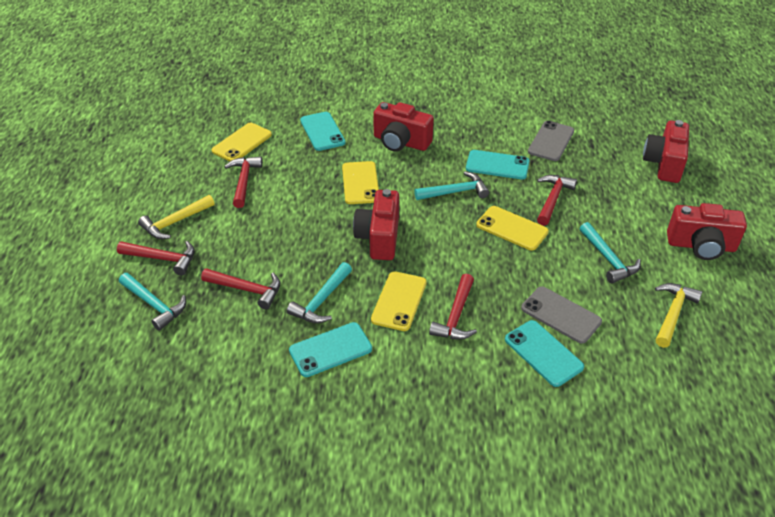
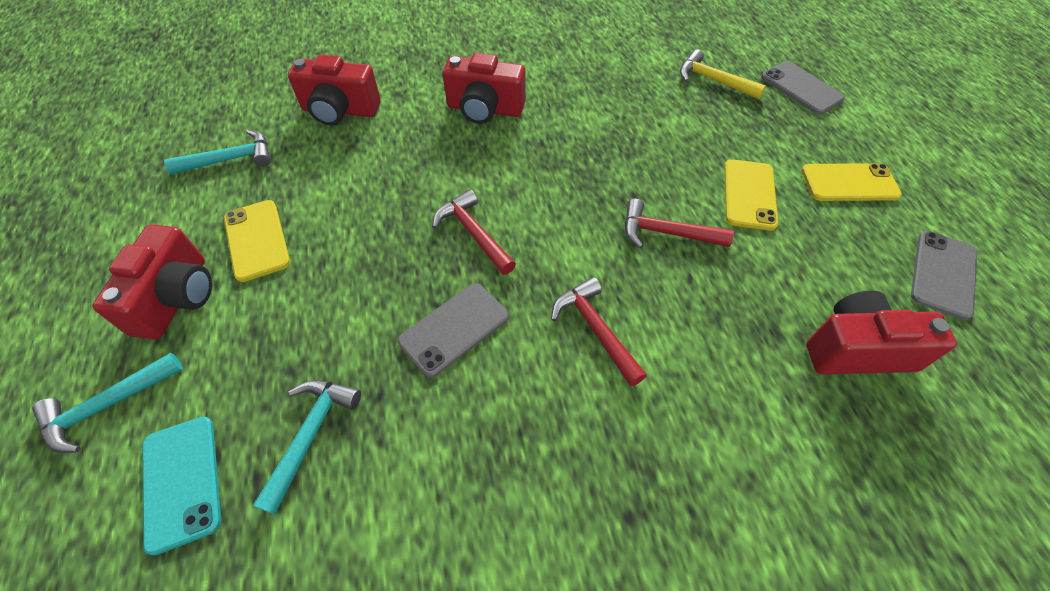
grey phone: 2 -> 3
red hammer: 5 -> 3
turquoise hammer: 4 -> 3
turquoise phone: 4 -> 1
yellow hammer: 2 -> 1
yellow phone: 4 -> 3

